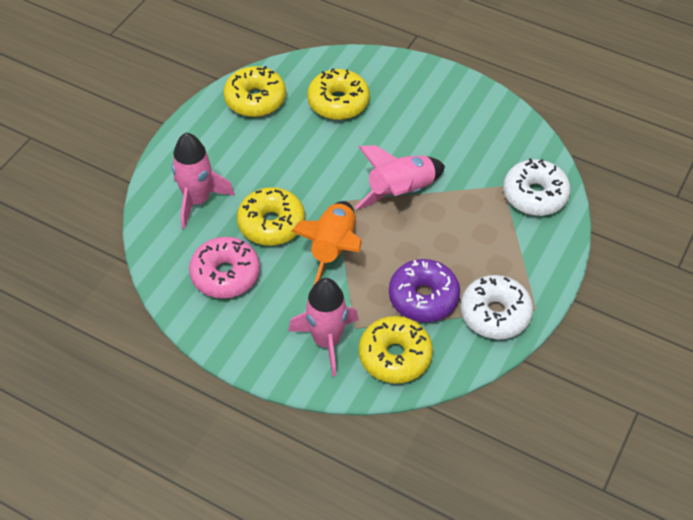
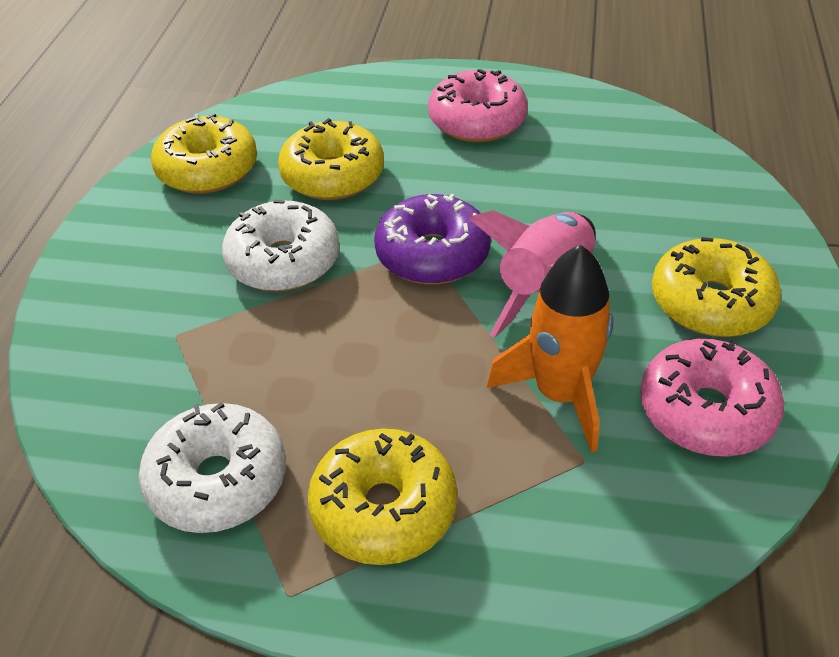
pink donut: 1 -> 2
pink rocket: 3 -> 1

